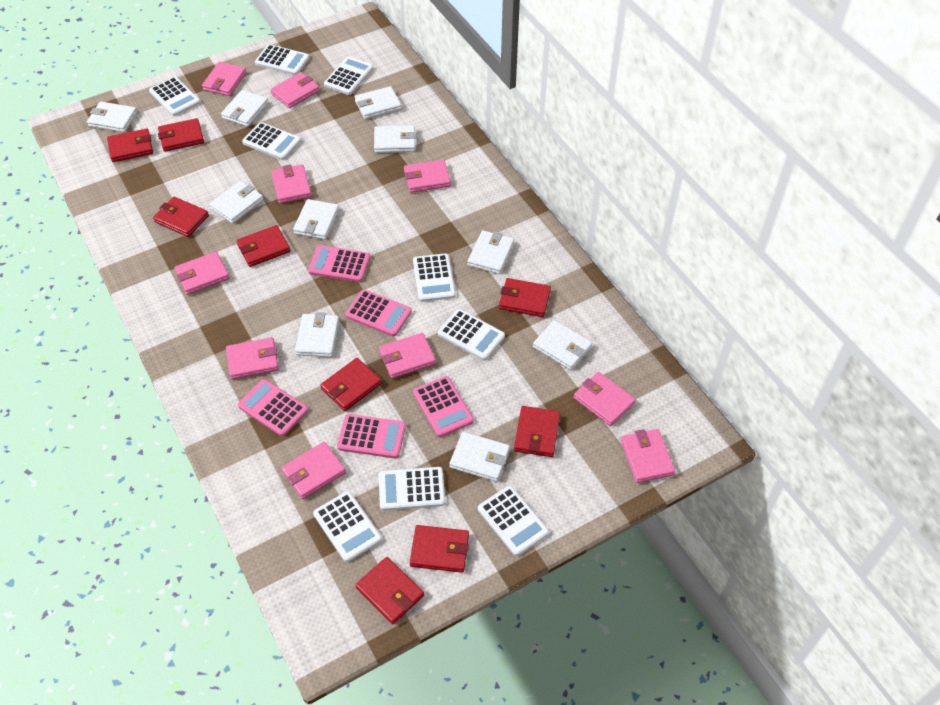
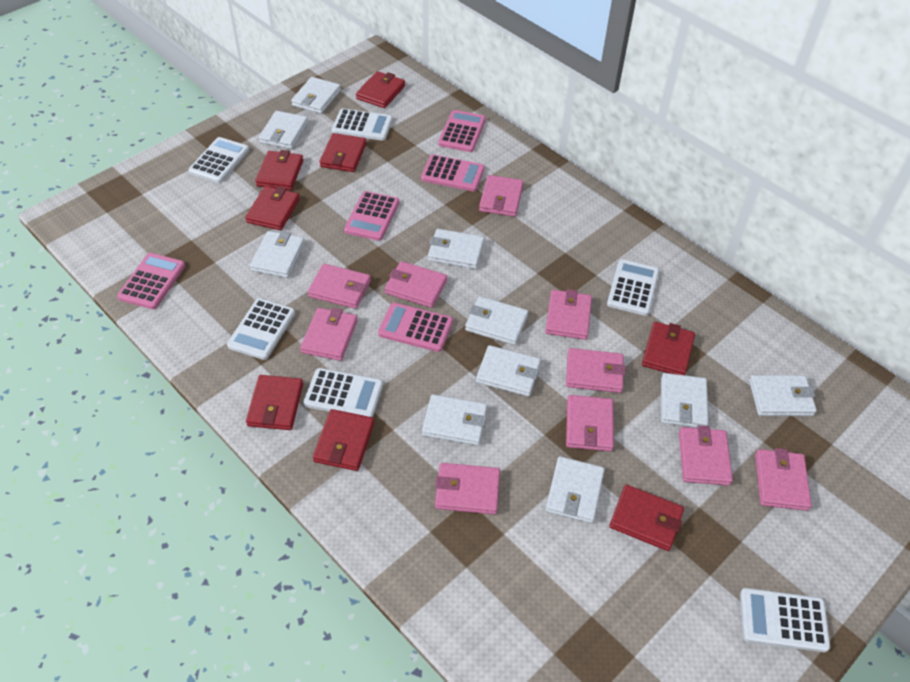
red wallet: 9 -> 8
white calculator: 9 -> 6

